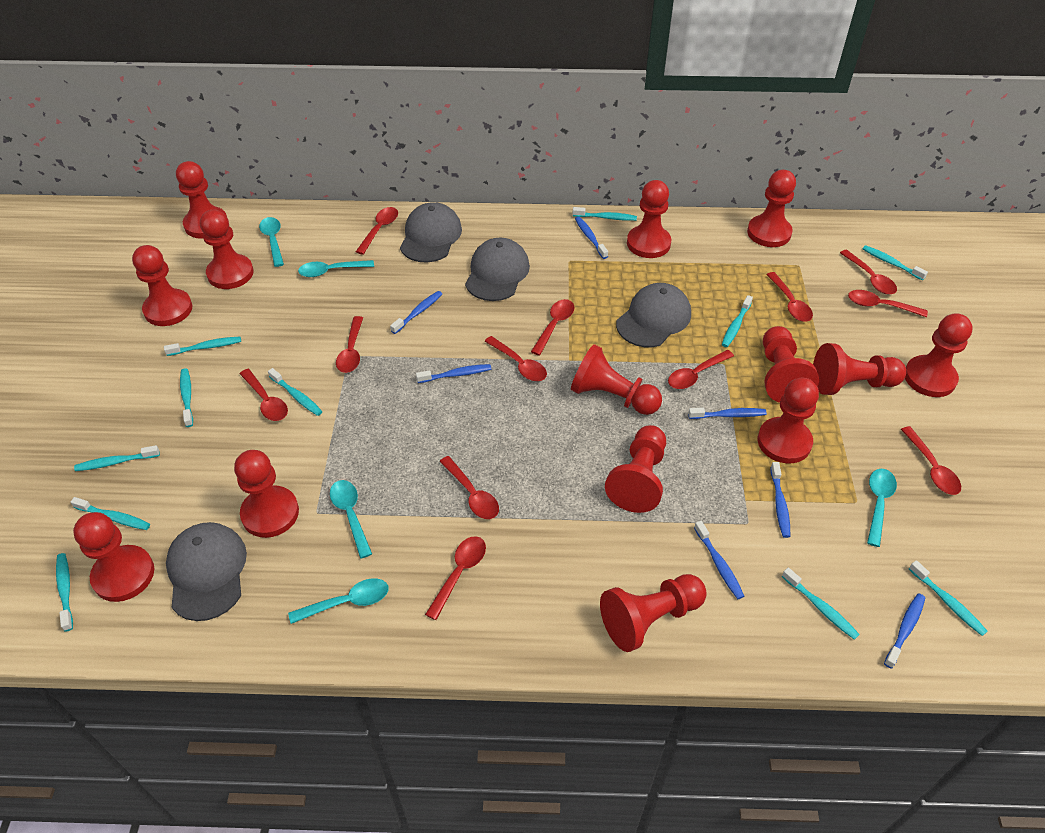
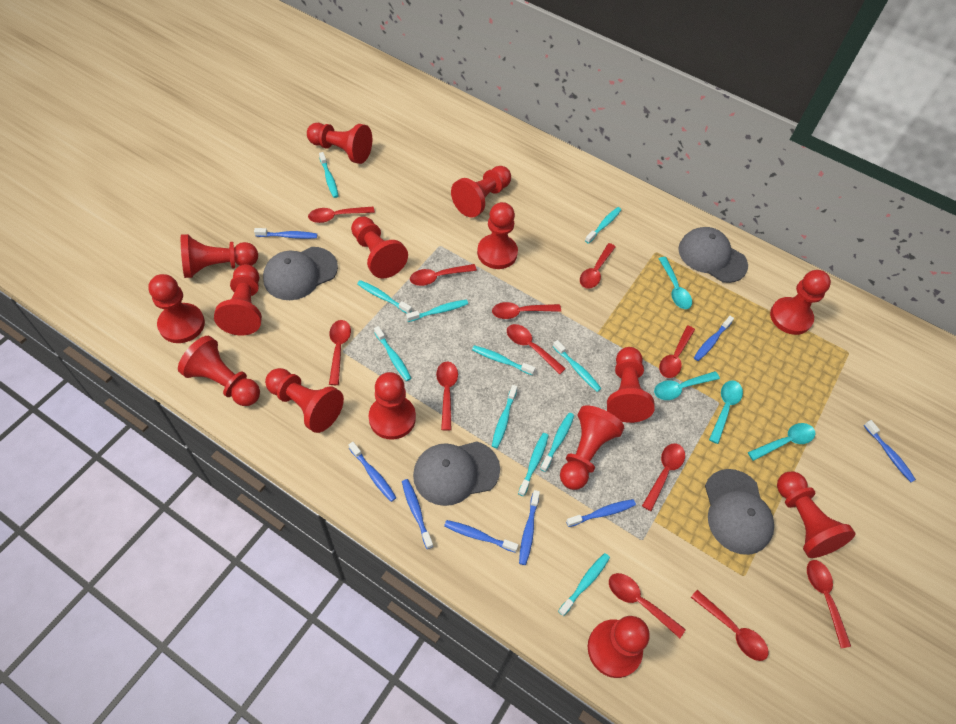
blue toothbrush: 7 -> 8
red pawn: 14 -> 15
turquoise spoon: 5 -> 4

